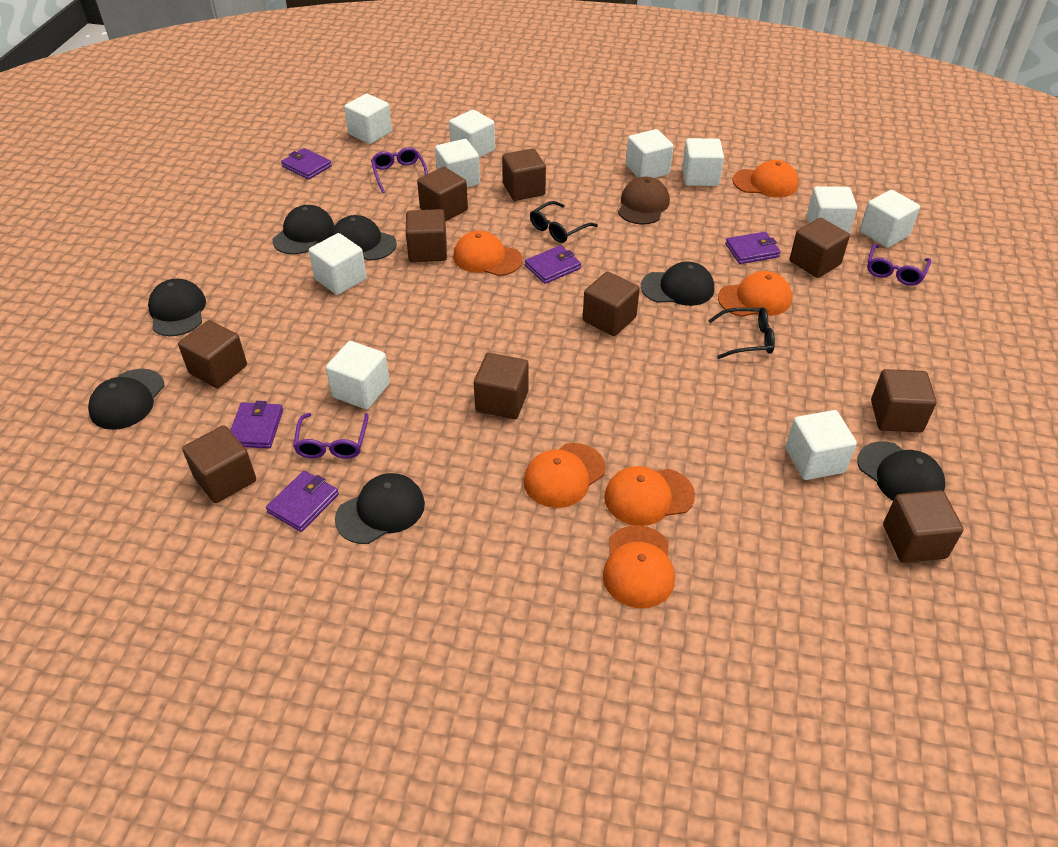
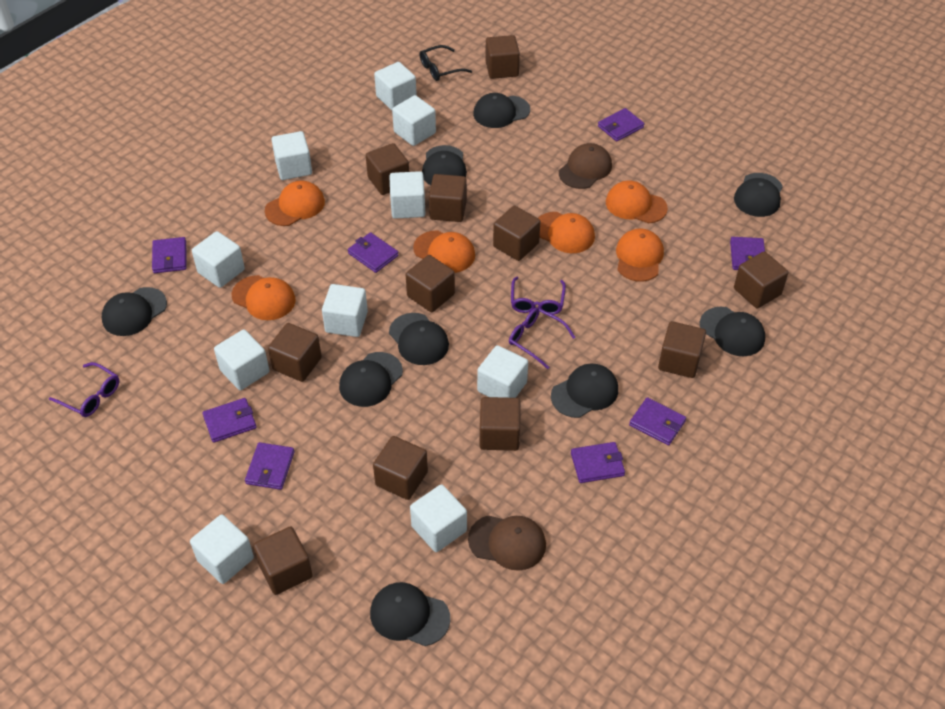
black cap: 7 -> 9
black glasses: 2 -> 1
brown cap: 1 -> 2
brown cube: 10 -> 11
purple wallet: 5 -> 8

